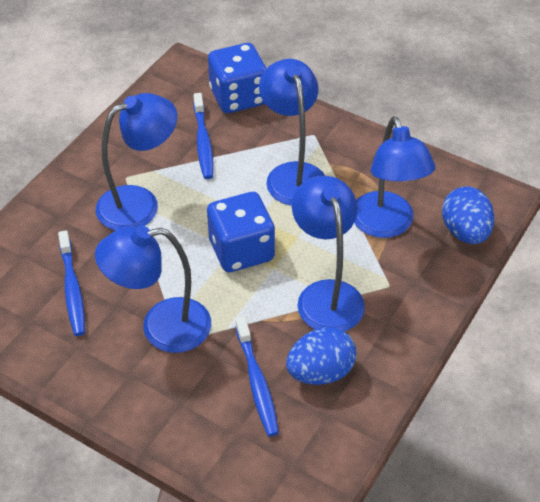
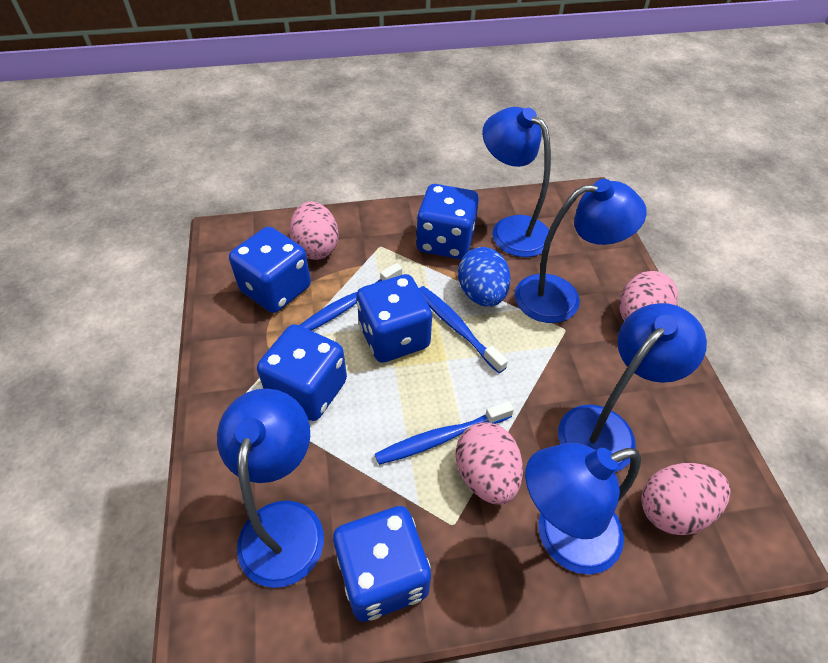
blue dice: 2 -> 5
blue egg: 2 -> 1
pink egg: 0 -> 4

